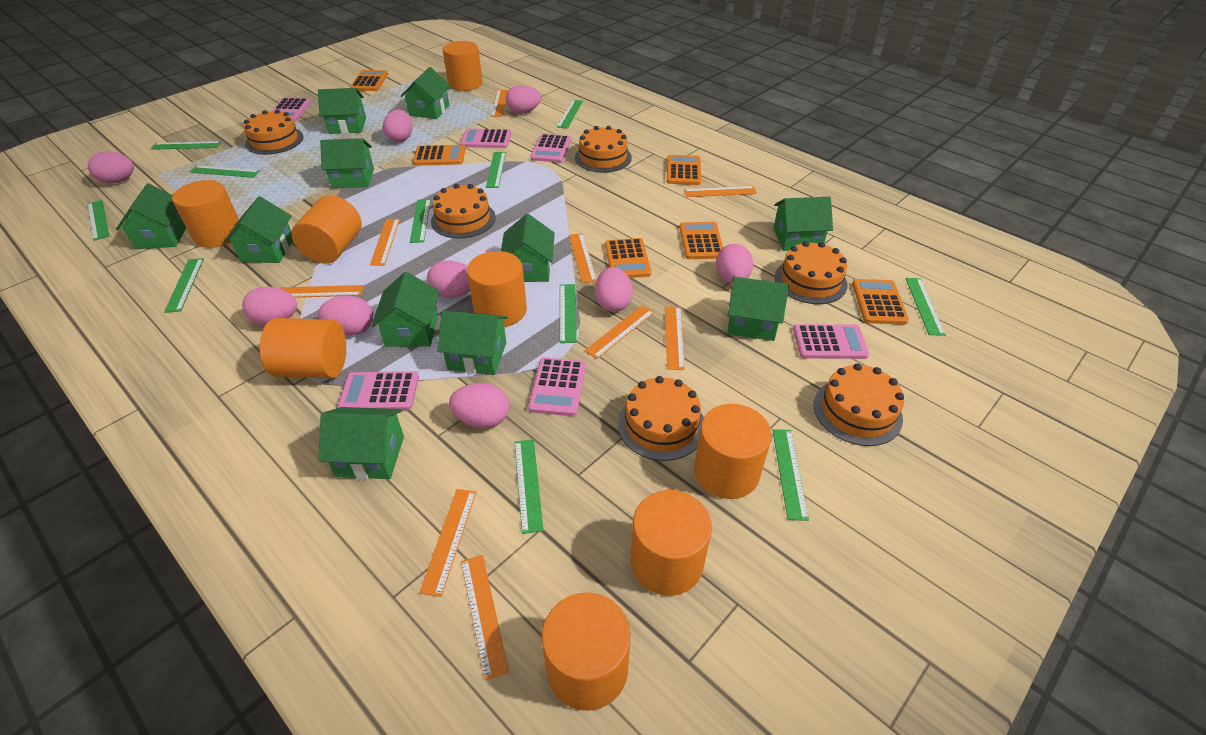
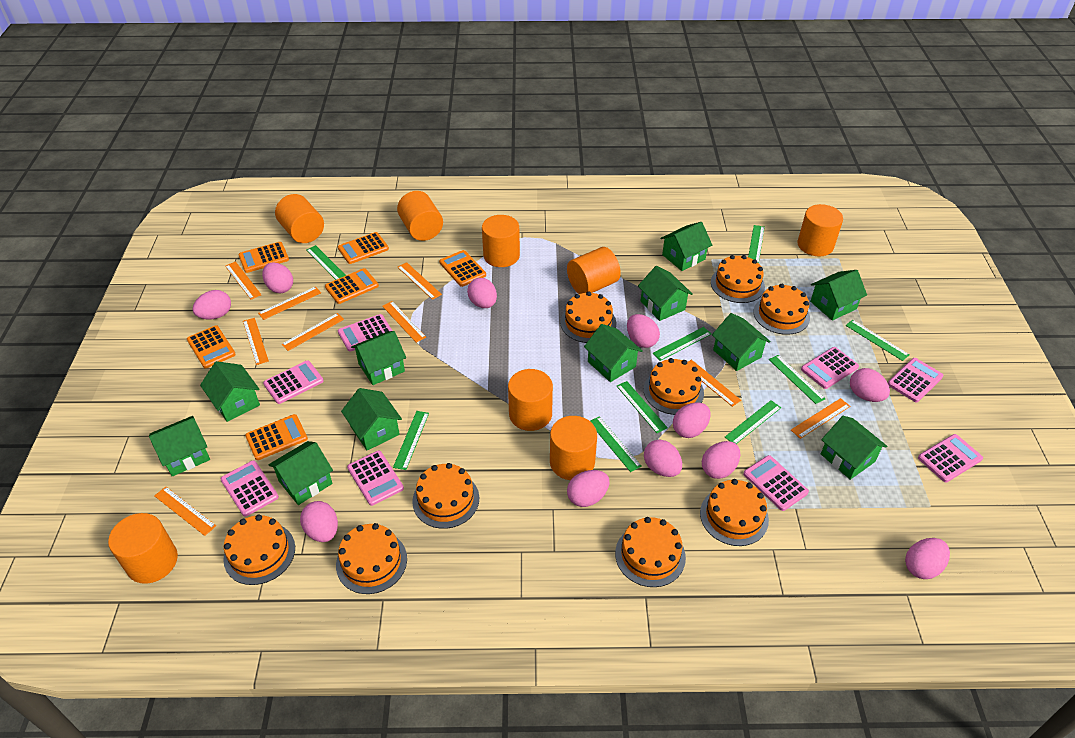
green ruler: 11 -> 9
orange cake: 6 -> 9
pink calculator: 6 -> 8
pink egg: 9 -> 11

